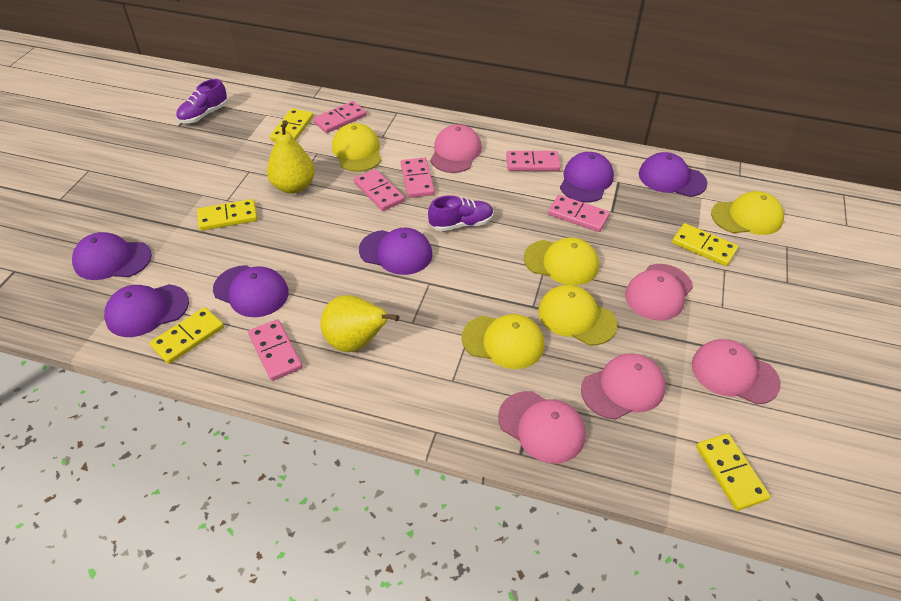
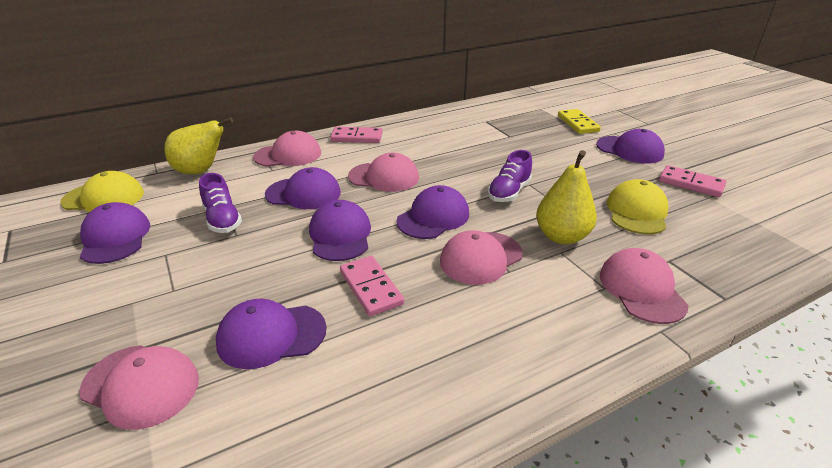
pink domino: 6 -> 3
yellow cap: 5 -> 2
yellow domino: 5 -> 1

